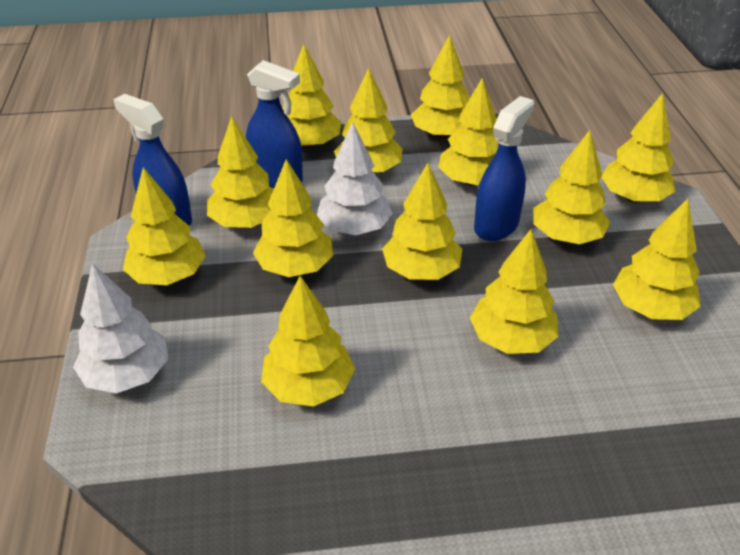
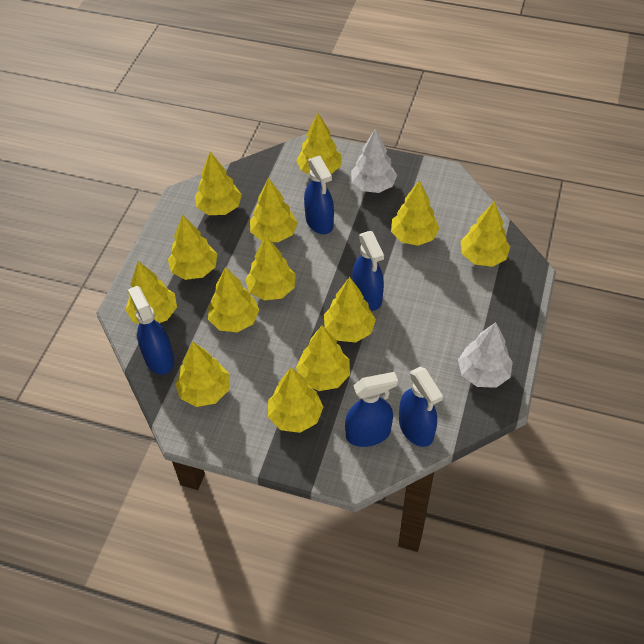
blue spray bottle: 3 -> 5

